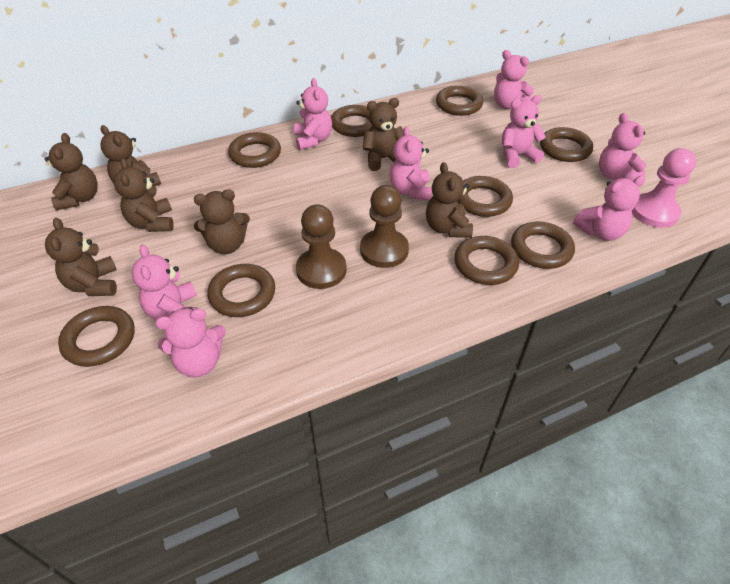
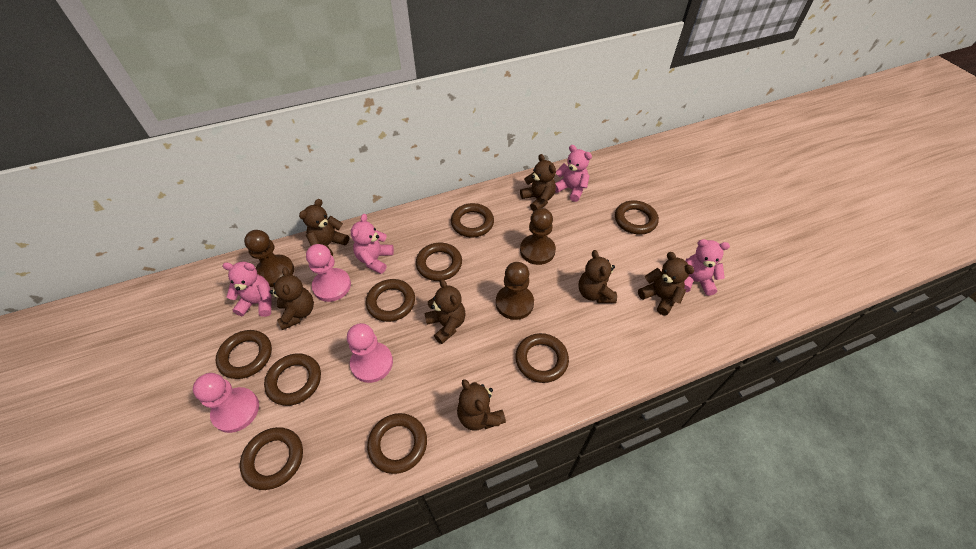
brown pawn: 2 -> 3
pink pawn: 1 -> 3
pink teddy bear: 8 -> 4

